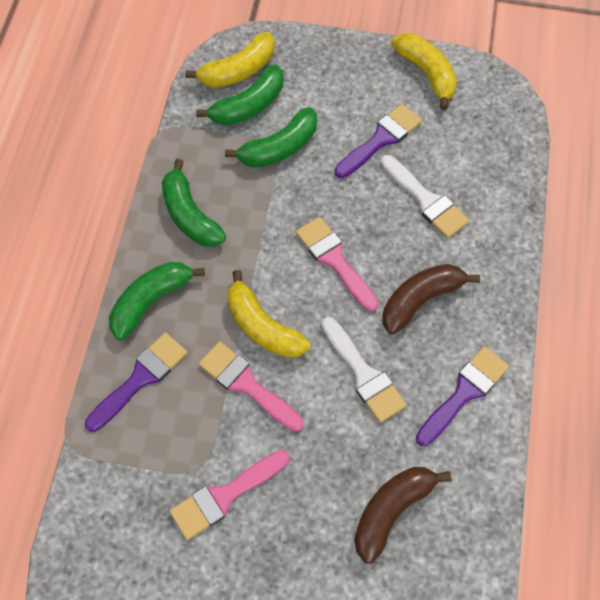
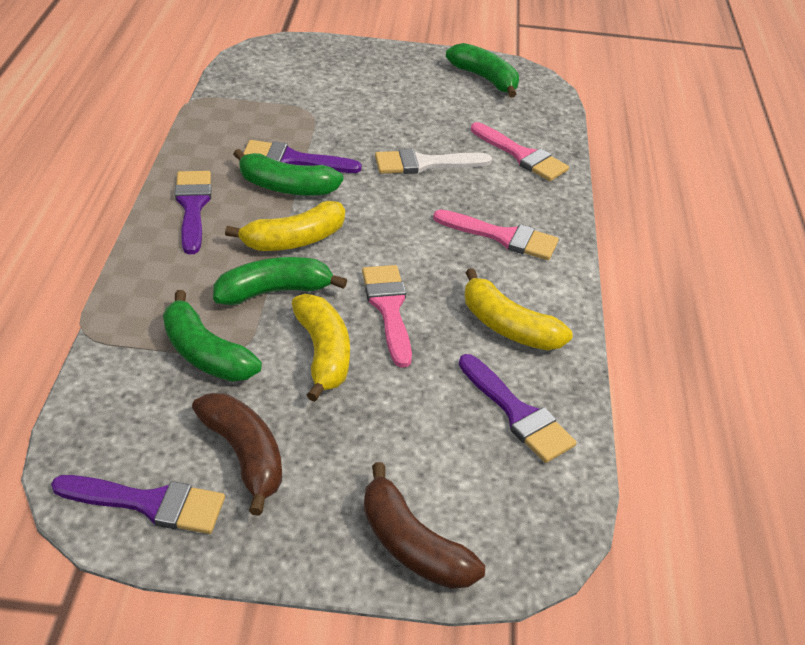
purple brush: 3 -> 4
white brush: 2 -> 1

